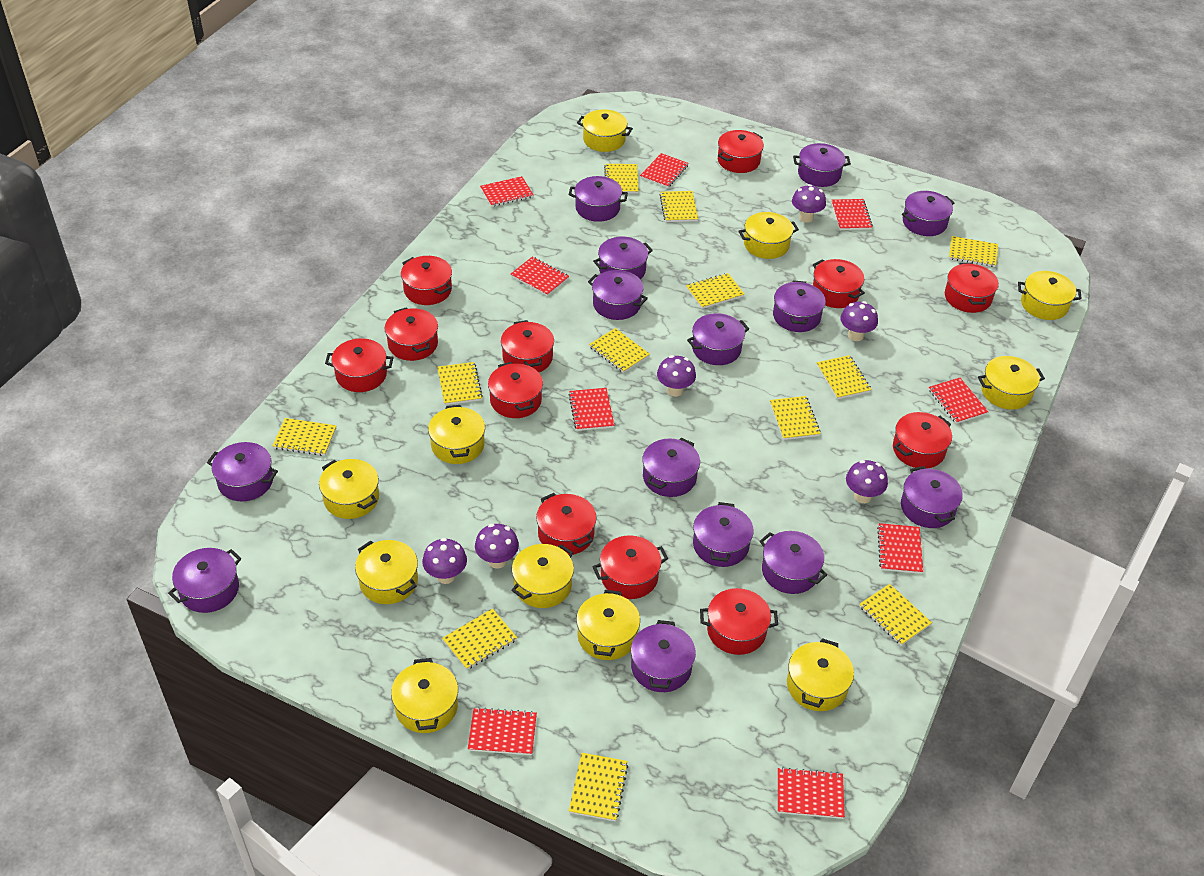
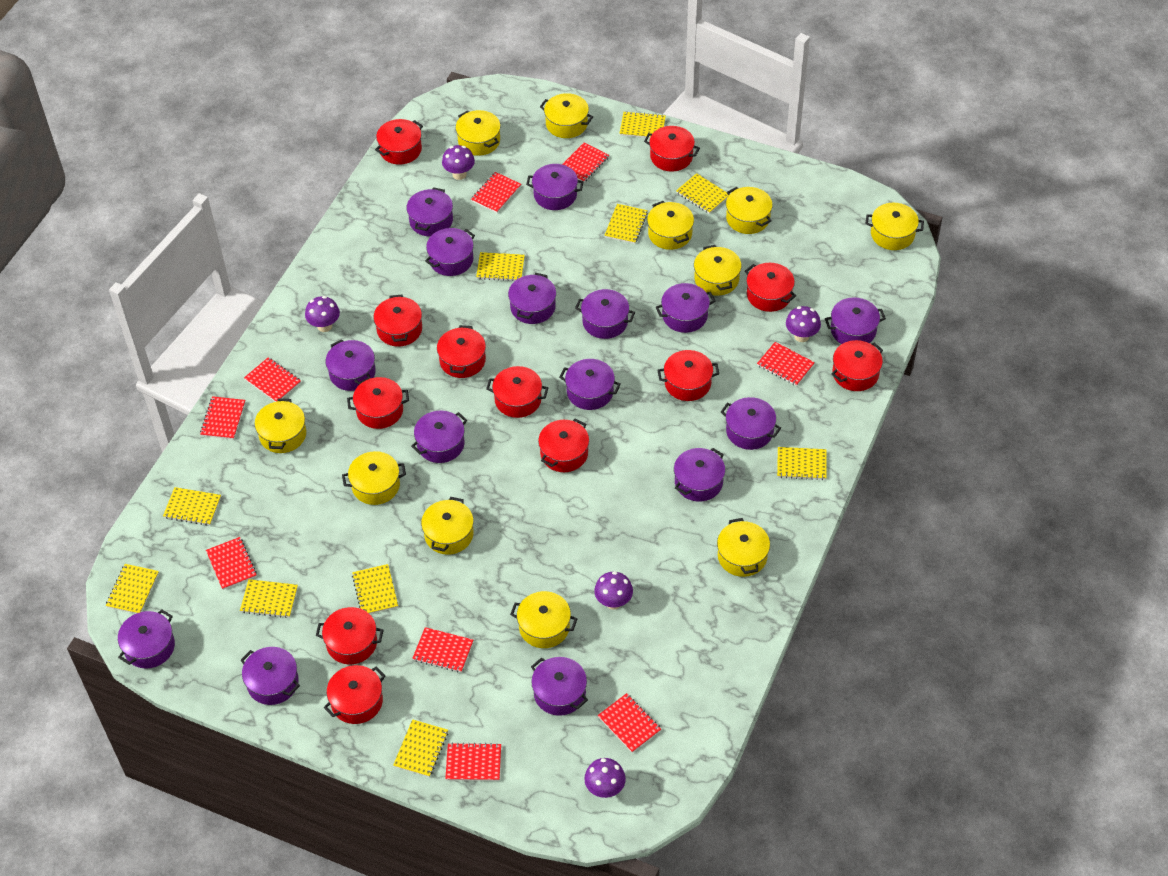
purple mushroom: 6 -> 5
purple pot: 14 -> 15
yellow notebook: 12 -> 10

